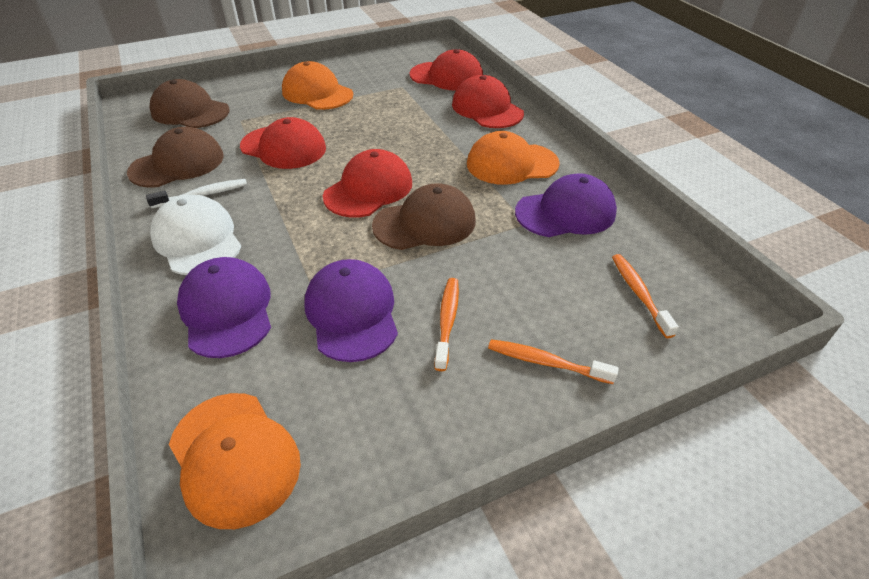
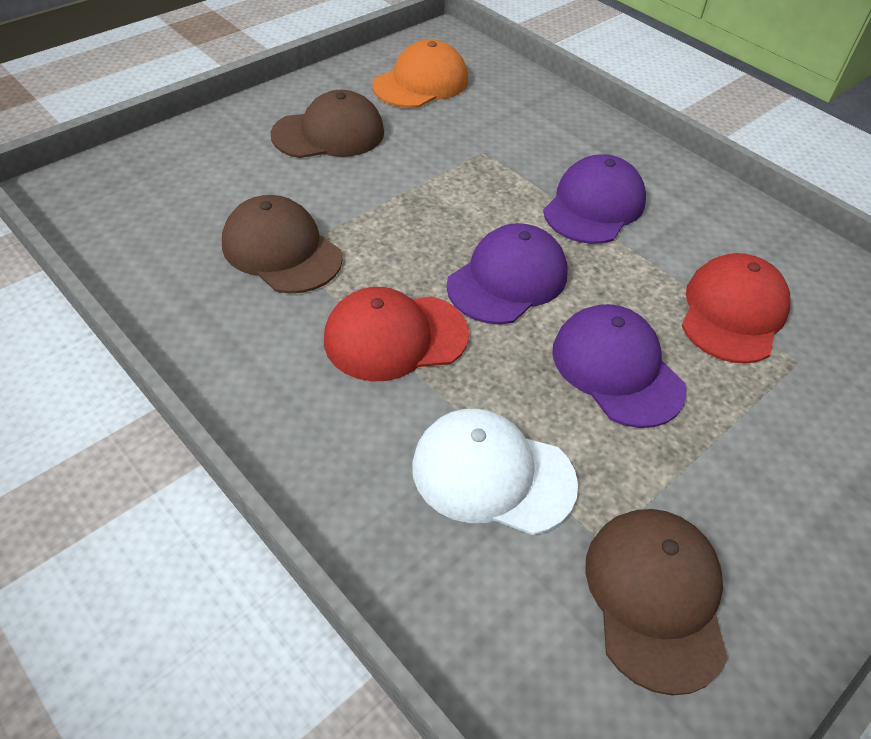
orange cap: 3 -> 1
orange toothbrush: 3 -> 0
red cap: 4 -> 2
white toothbrush: 1 -> 0

